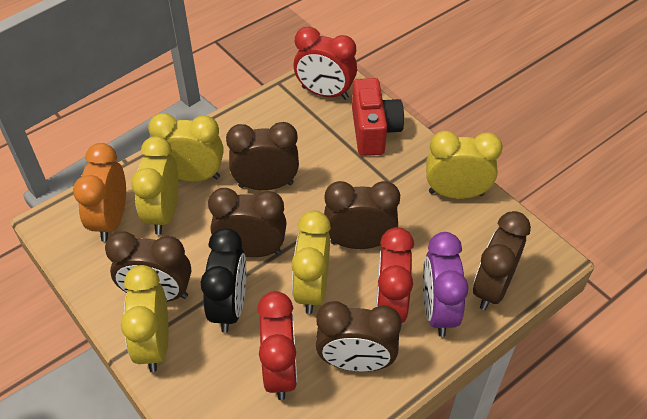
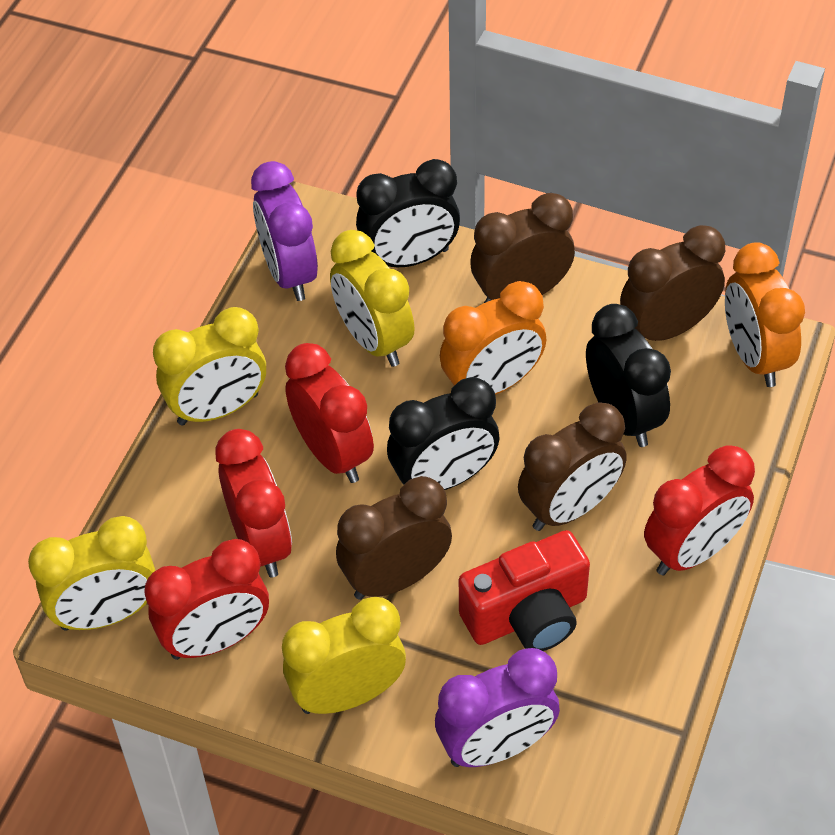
black clock: 1 -> 3
brown clock: 6 -> 4
orange clock: 1 -> 2
purple clock: 1 -> 2
red clock: 3 -> 4
yellow clock: 5 -> 4

